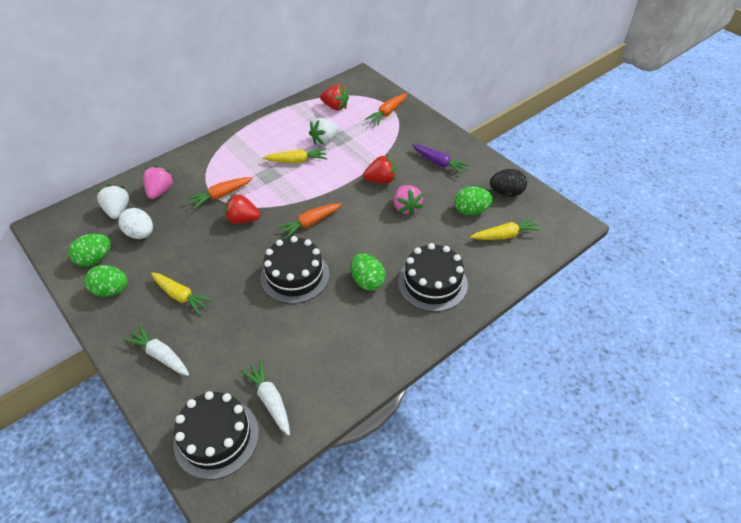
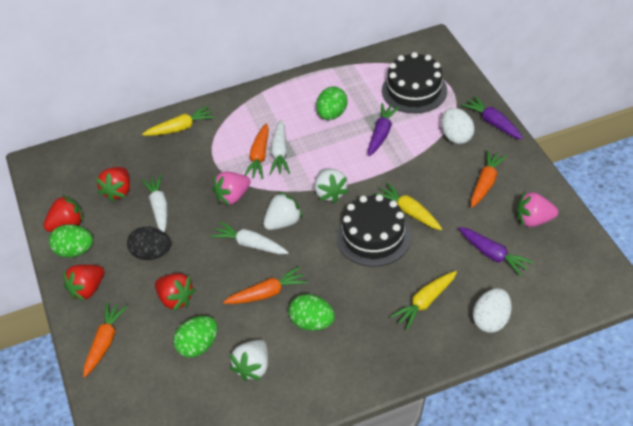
black cake: 3 -> 2
orange carrot: 3 -> 4
purple carrot: 1 -> 3
red strawberry: 3 -> 4
white carrot: 2 -> 3
white egg: 1 -> 2
white strawberry: 2 -> 3

